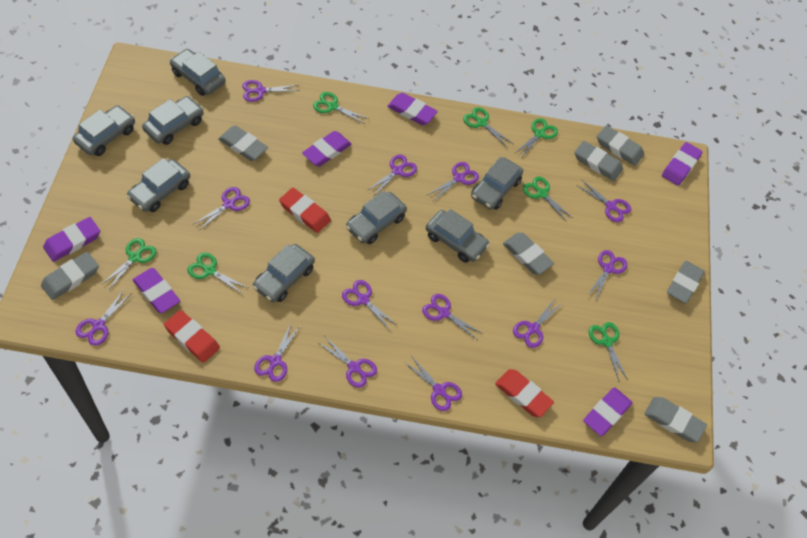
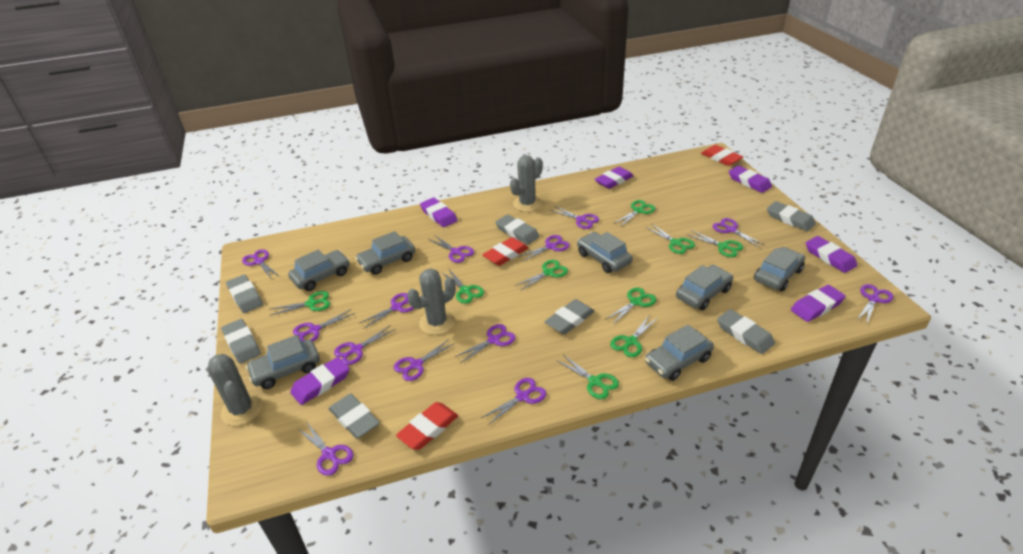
green scissors: 7 -> 9
grey cactus: 0 -> 3
grey car: 8 -> 7

